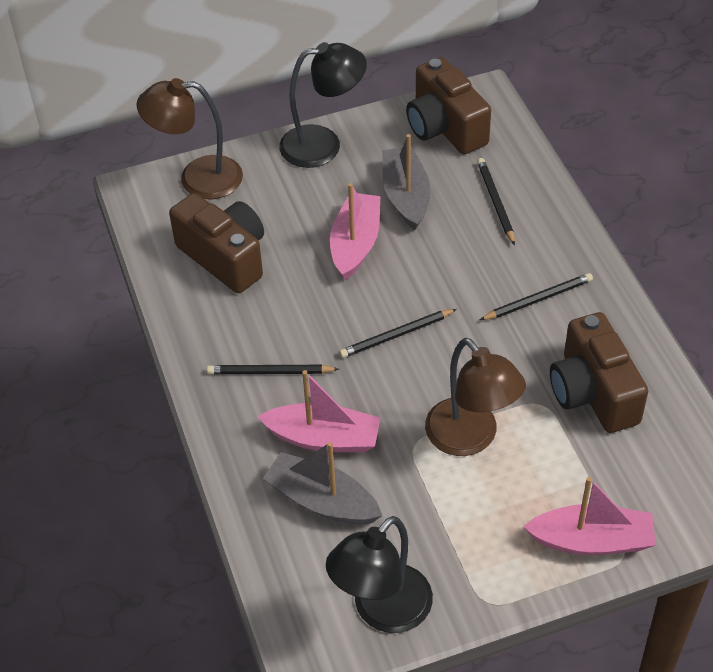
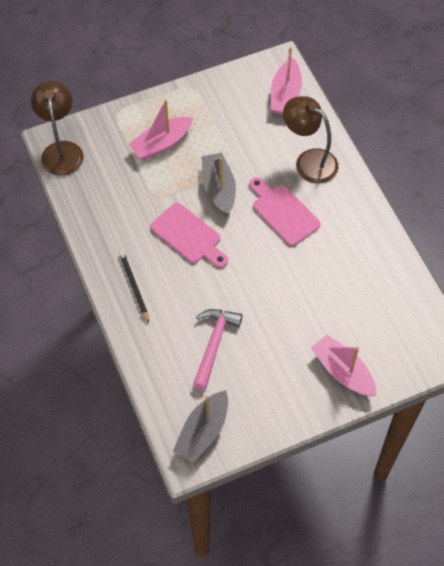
black lamp: 2 -> 0
black pencil: 4 -> 1
brown camera: 3 -> 0
pink cutting board: 0 -> 2
pink hammer: 0 -> 1

